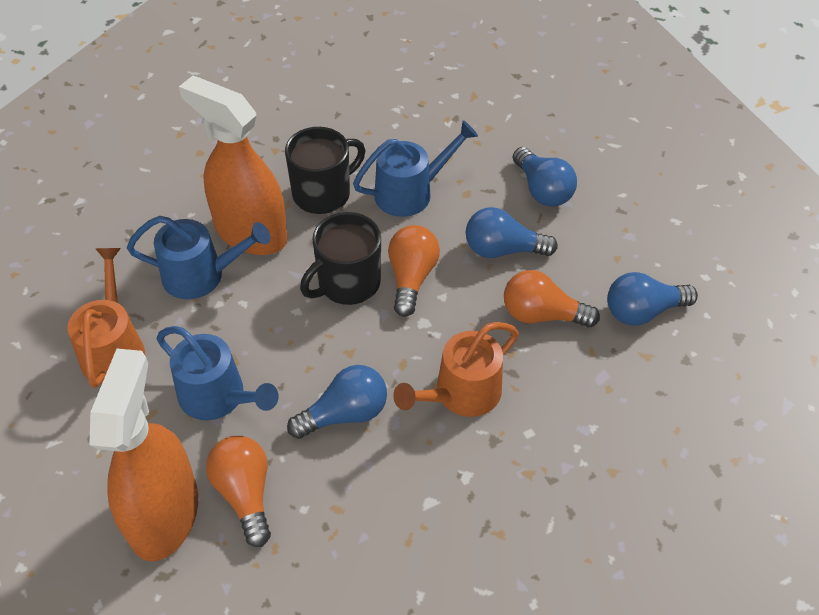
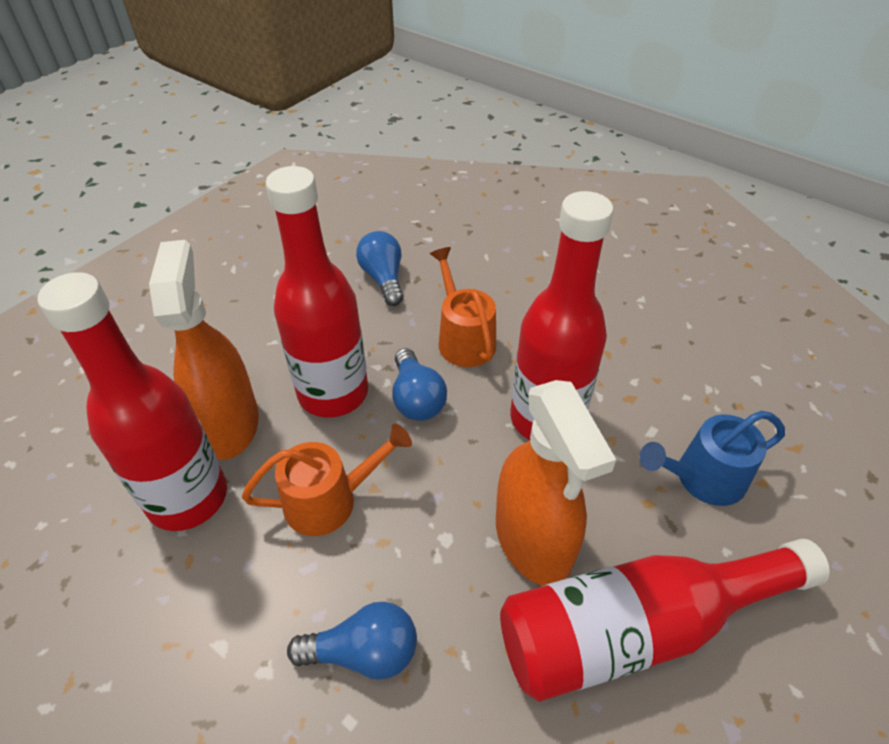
black mug: 2 -> 0
blue light bulb: 4 -> 3
blue watering can: 3 -> 1
orange light bulb: 3 -> 0
red bottle: 0 -> 4

